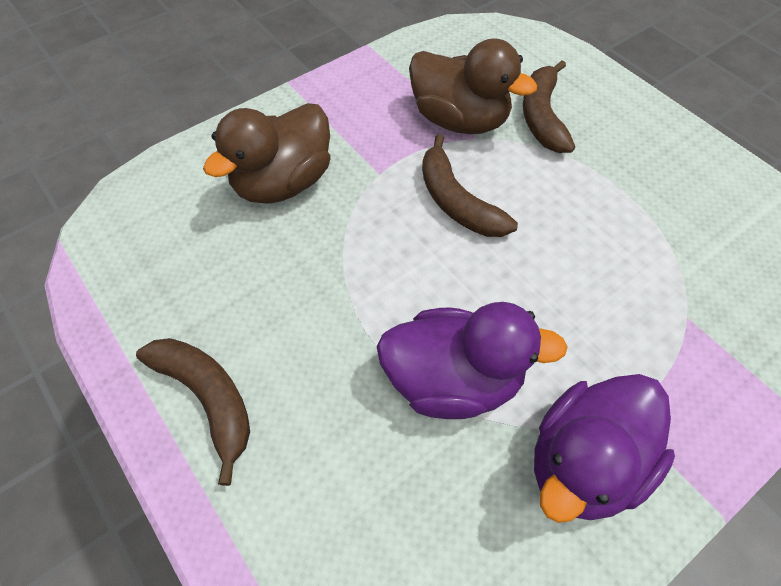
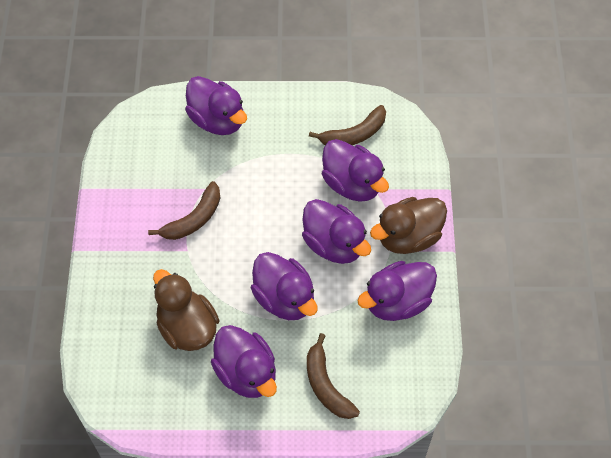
purple duck: 2 -> 6

